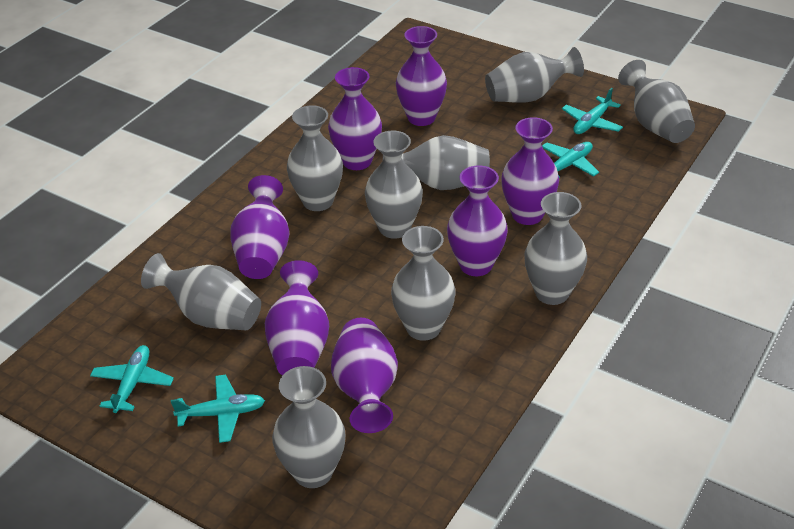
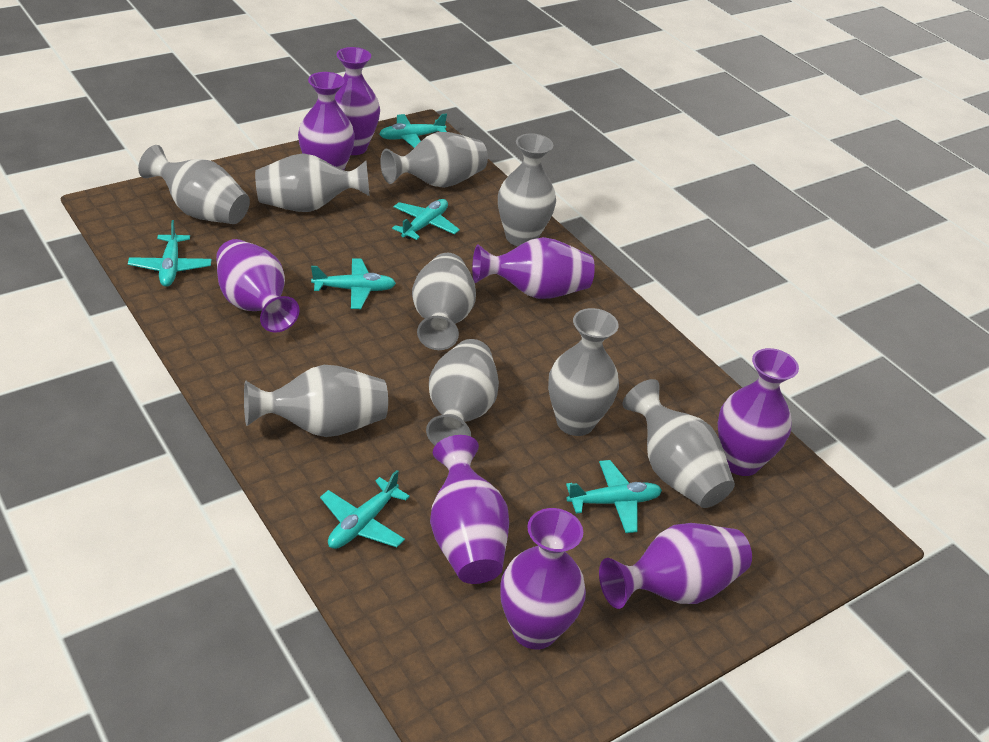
purple vase: 7 -> 8
turquoise plane: 4 -> 6

